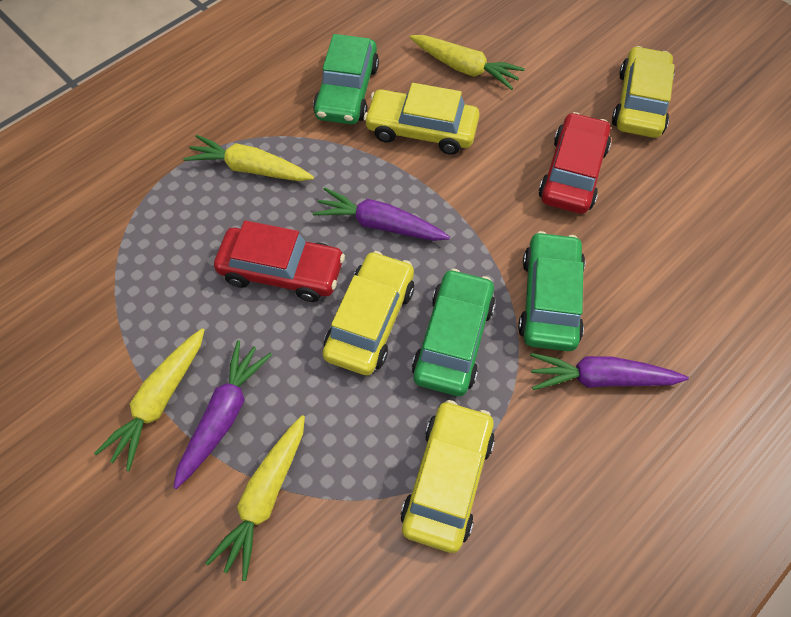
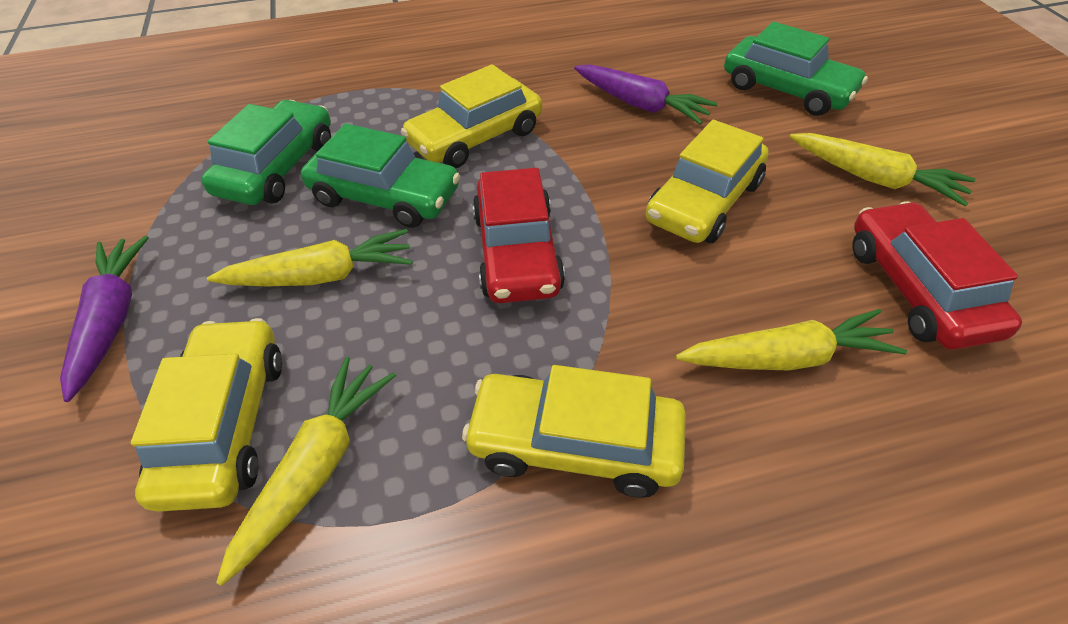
purple carrot: 3 -> 2

